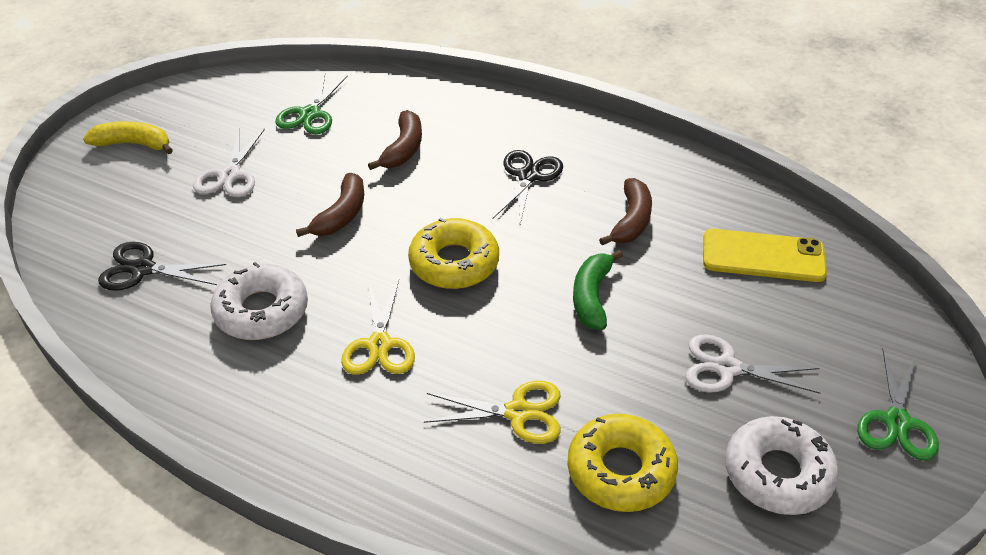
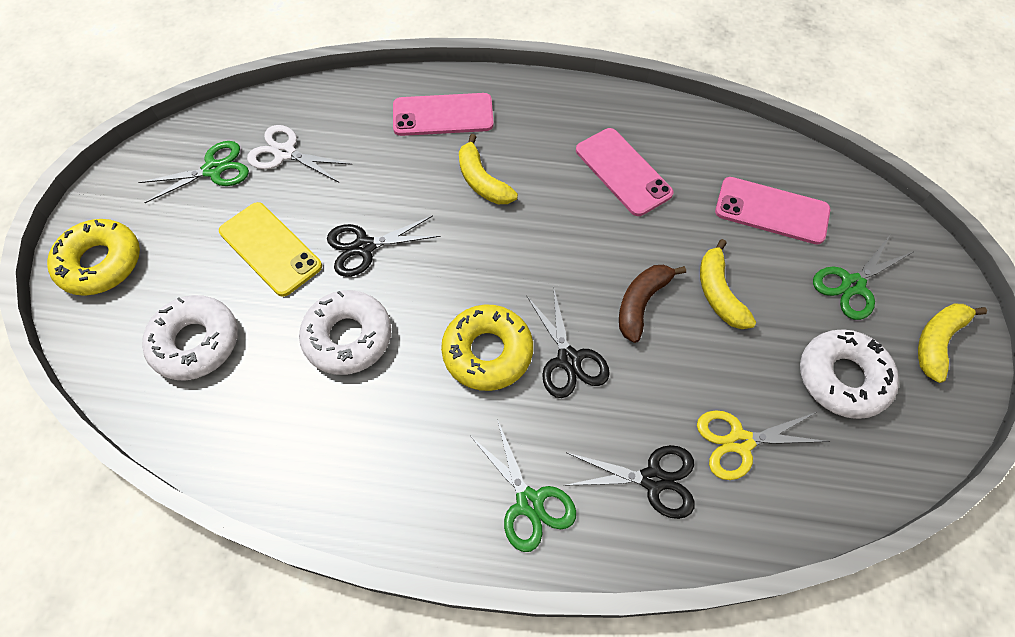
black scissors: 2 -> 3
brown banana: 3 -> 1
green banana: 1 -> 0
green scissors: 2 -> 3
pink phone: 0 -> 3
white donut: 2 -> 3
white scissors: 2 -> 1
yellow banana: 1 -> 3
yellow scissors: 2 -> 1

